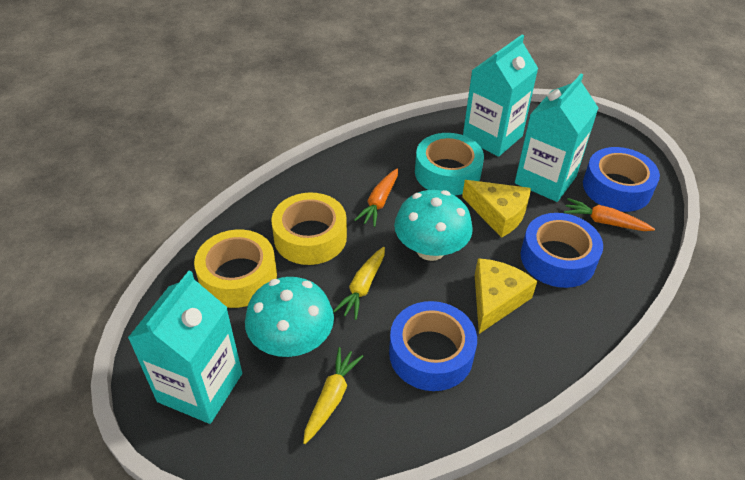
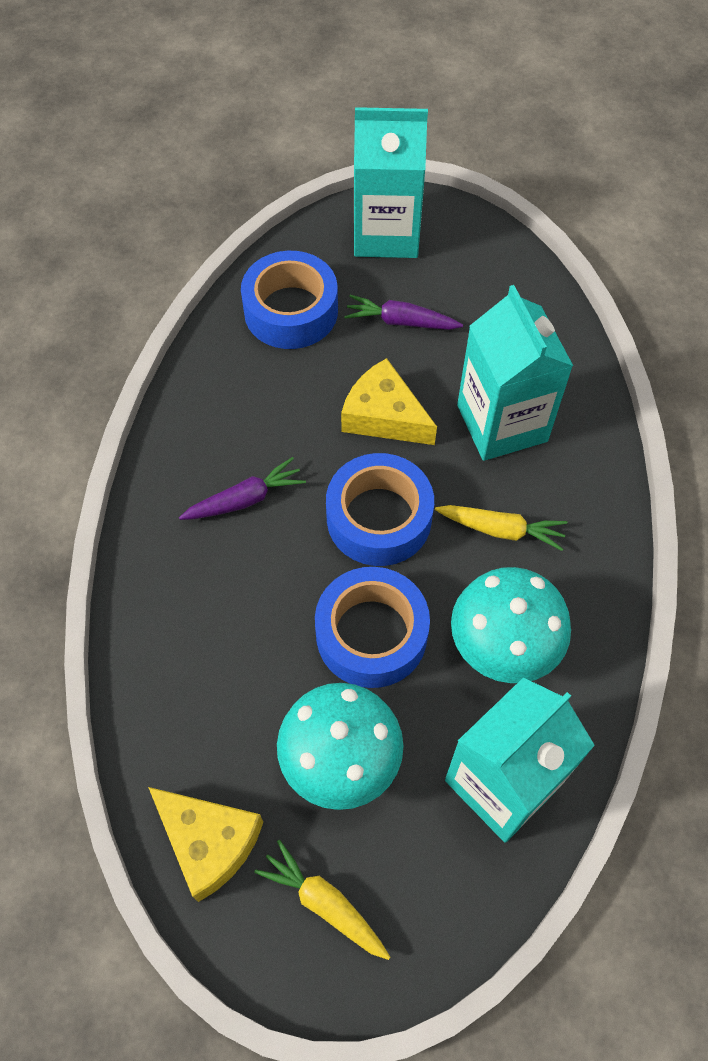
orange carrot: 2 -> 0
purple carrot: 0 -> 2
turquoise tape: 1 -> 0
yellow tape: 2 -> 0

